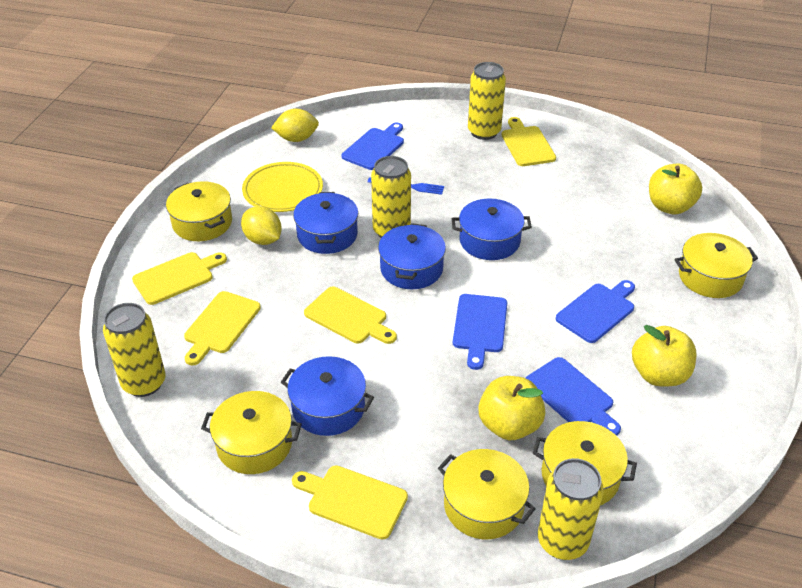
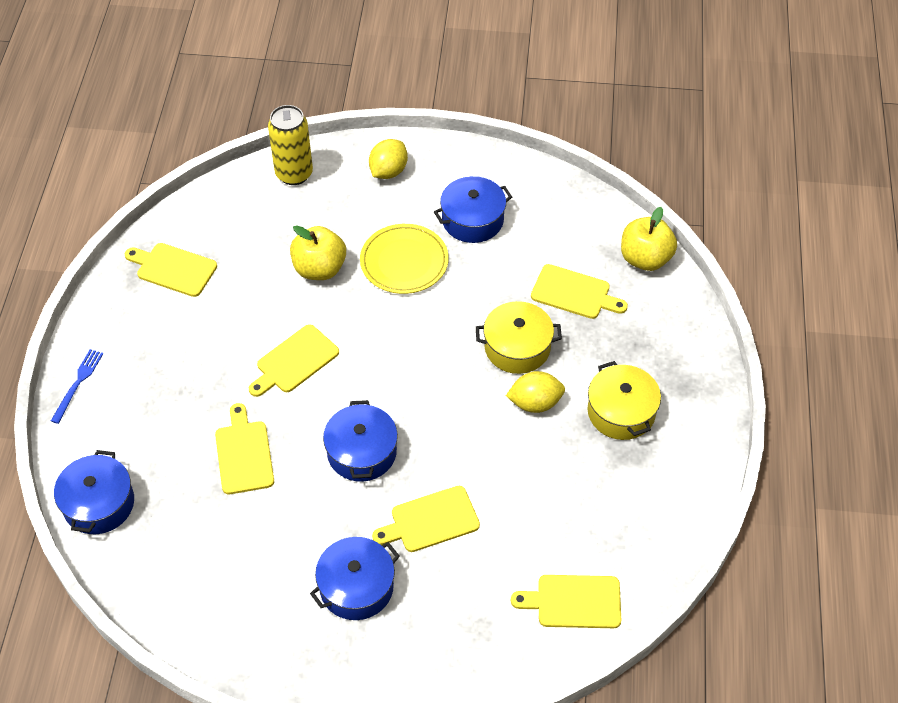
blue cutting board: 4 -> 0
yellow apple: 3 -> 2
yellow can: 4 -> 1
yellow cutting board: 5 -> 6
yellow pot: 5 -> 2

